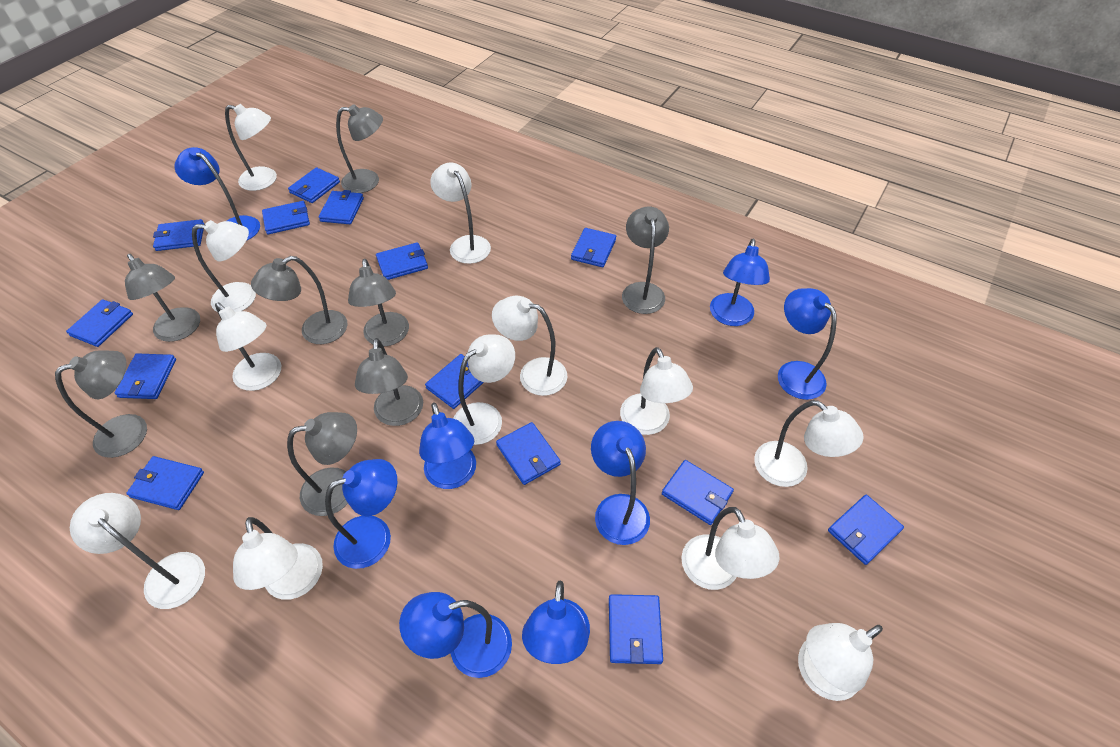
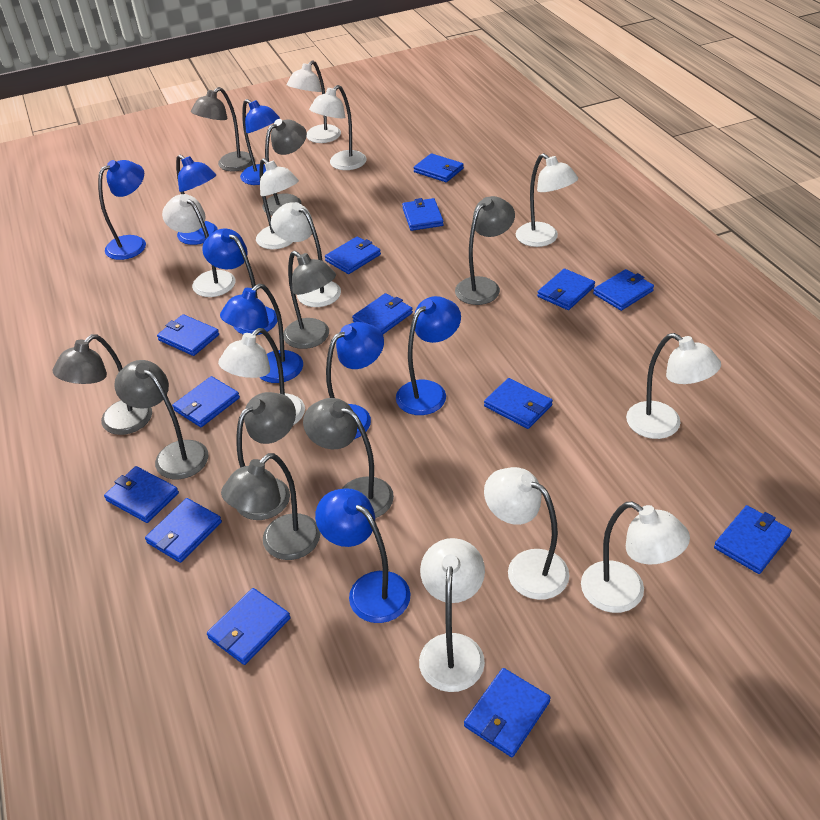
grey lamp: 8 -> 9
white lamp: 12 -> 11

